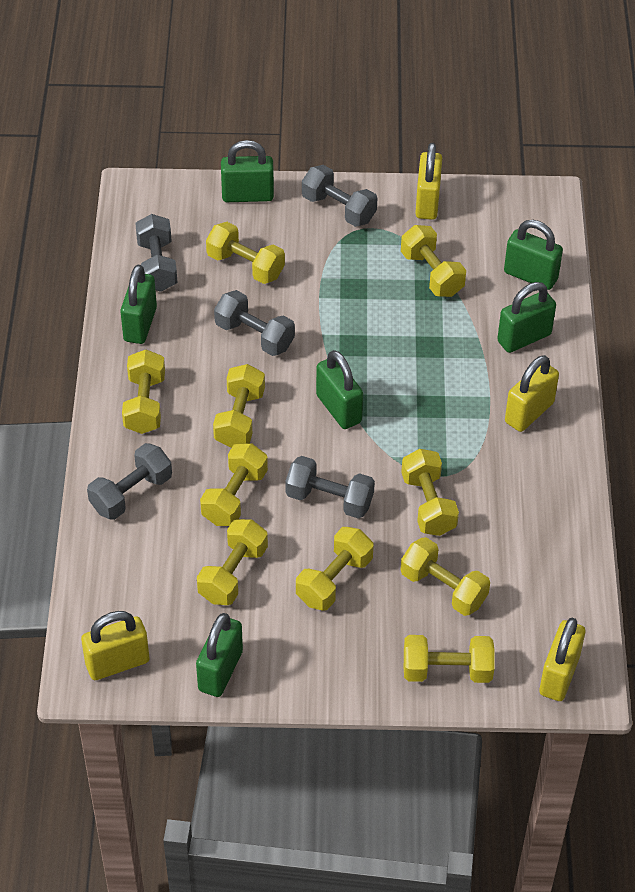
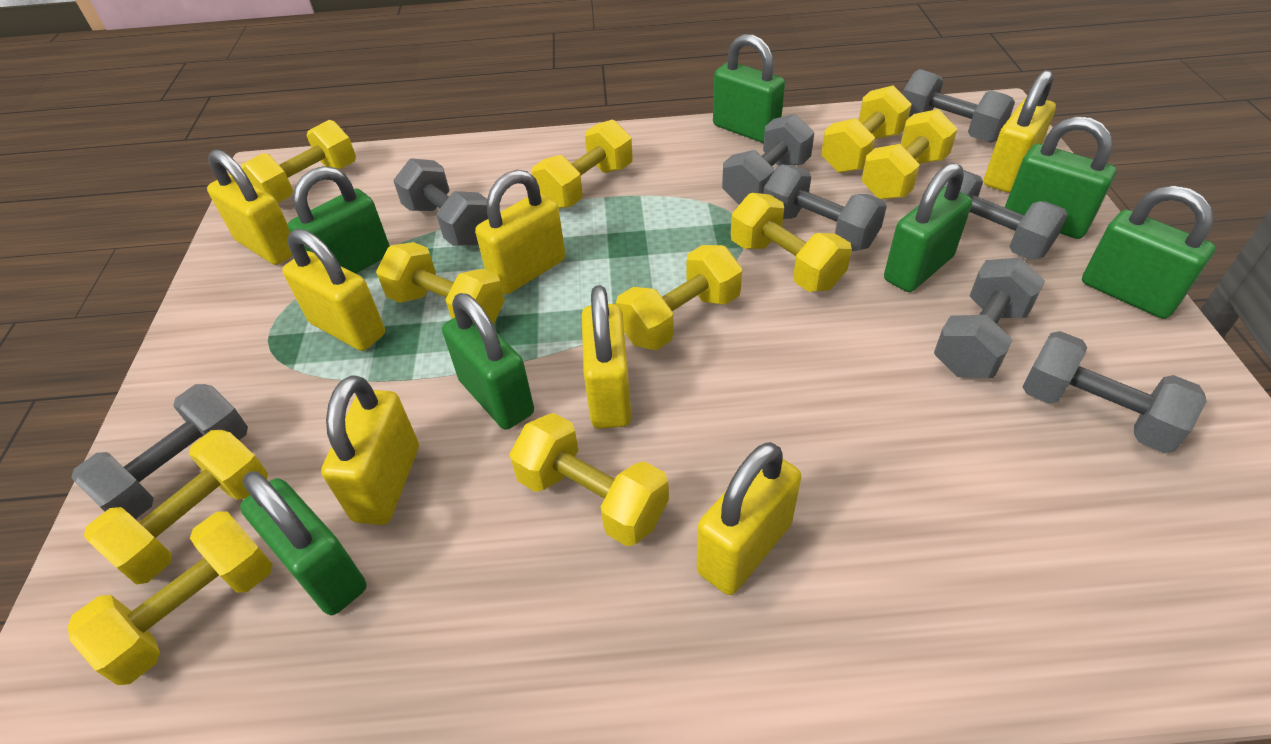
green padlock: 6 -> 7
grey dumbbell: 5 -> 8
yellow padlock: 4 -> 7

